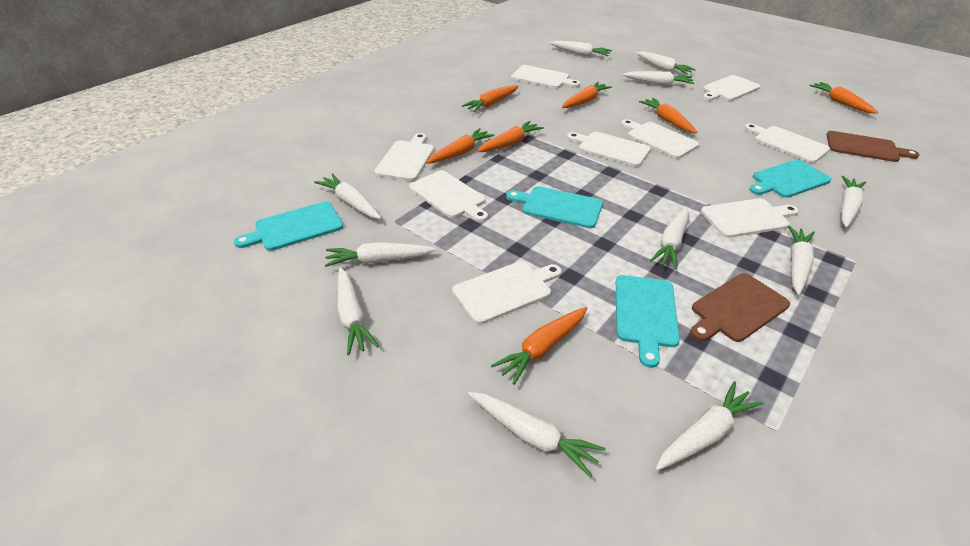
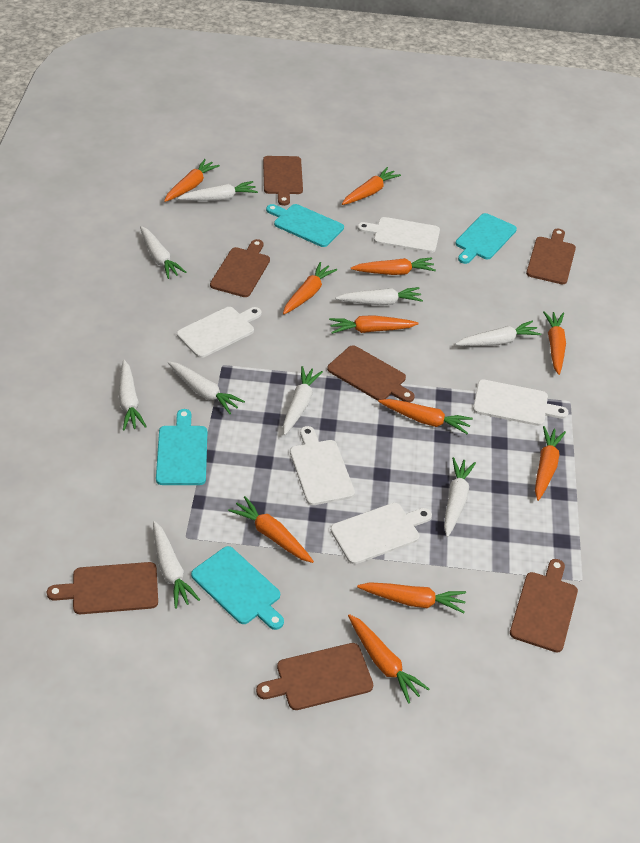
brown cutting board: 2 -> 7
orange carrot: 7 -> 11
white carrot: 11 -> 9
white cutting board: 9 -> 5

